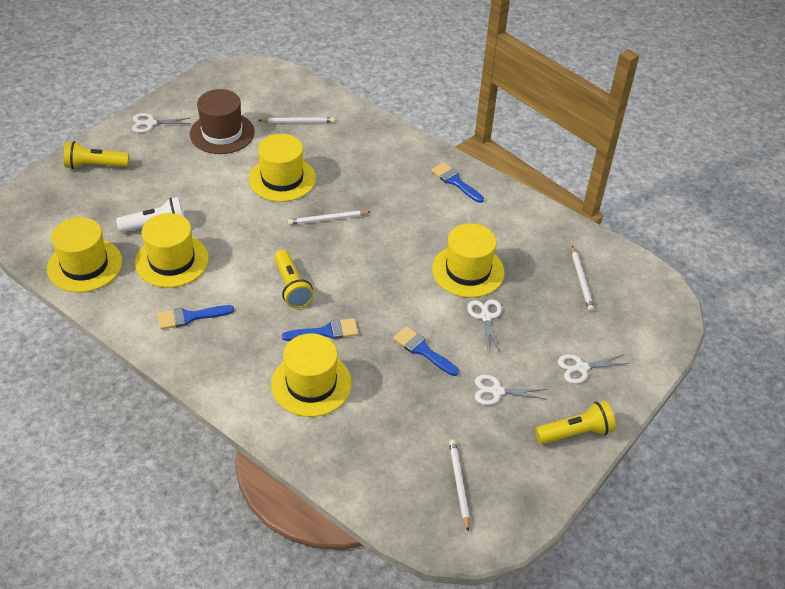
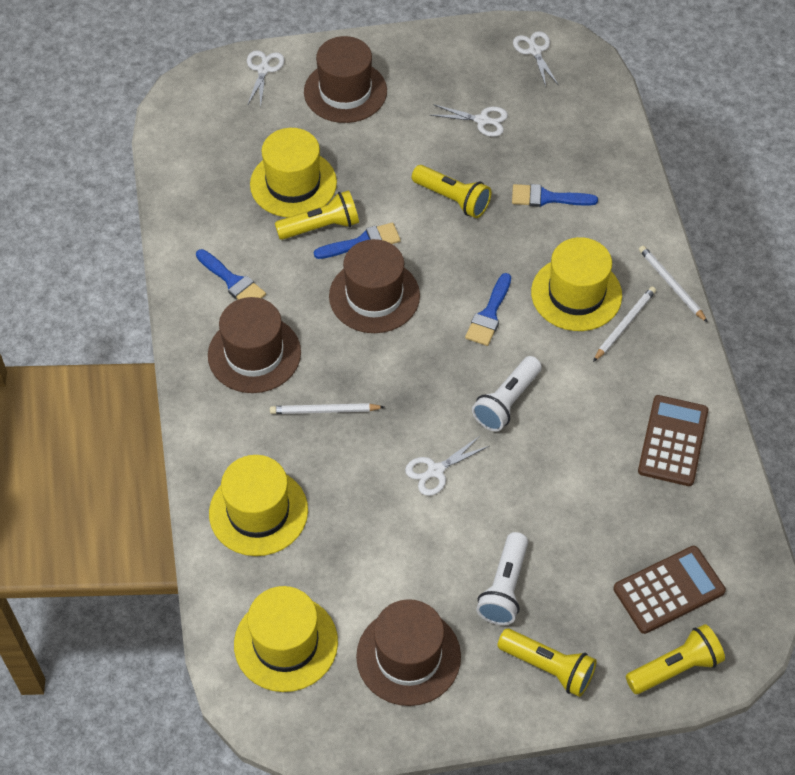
brown calculator: 0 -> 2
brown hat: 1 -> 4
white flashlight: 1 -> 2
white pencil: 4 -> 3
yellow flashlight: 3 -> 4
yellow hat: 5 -> 4

